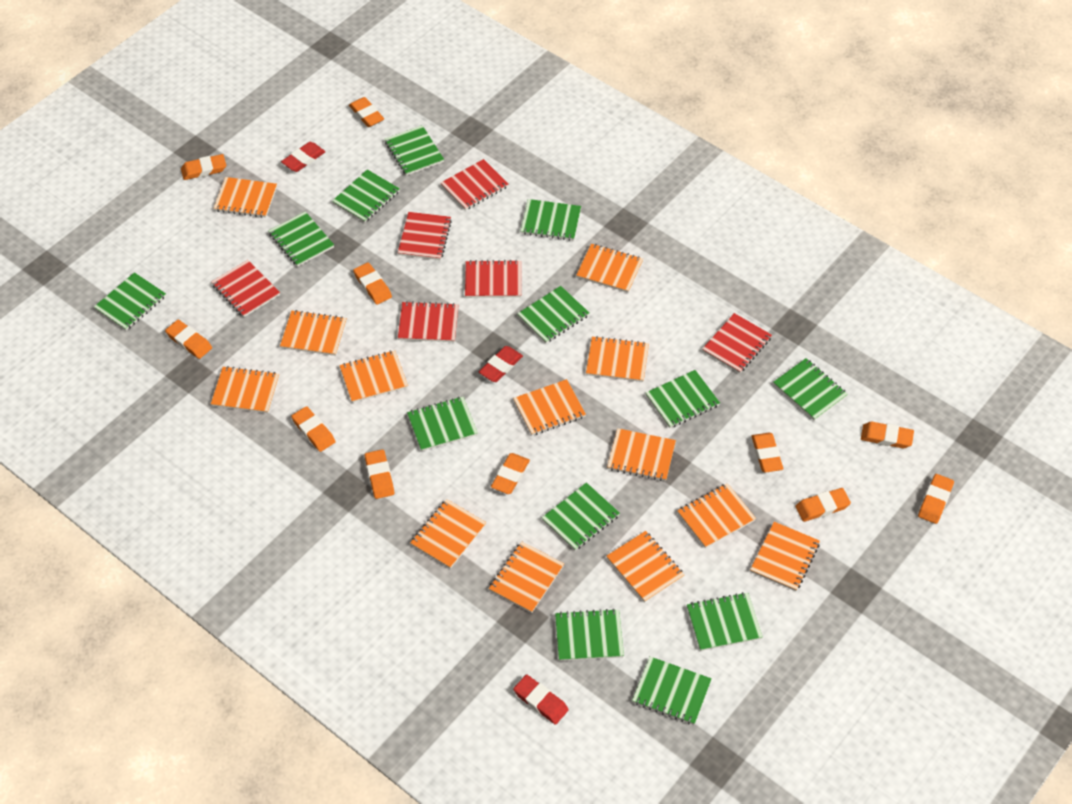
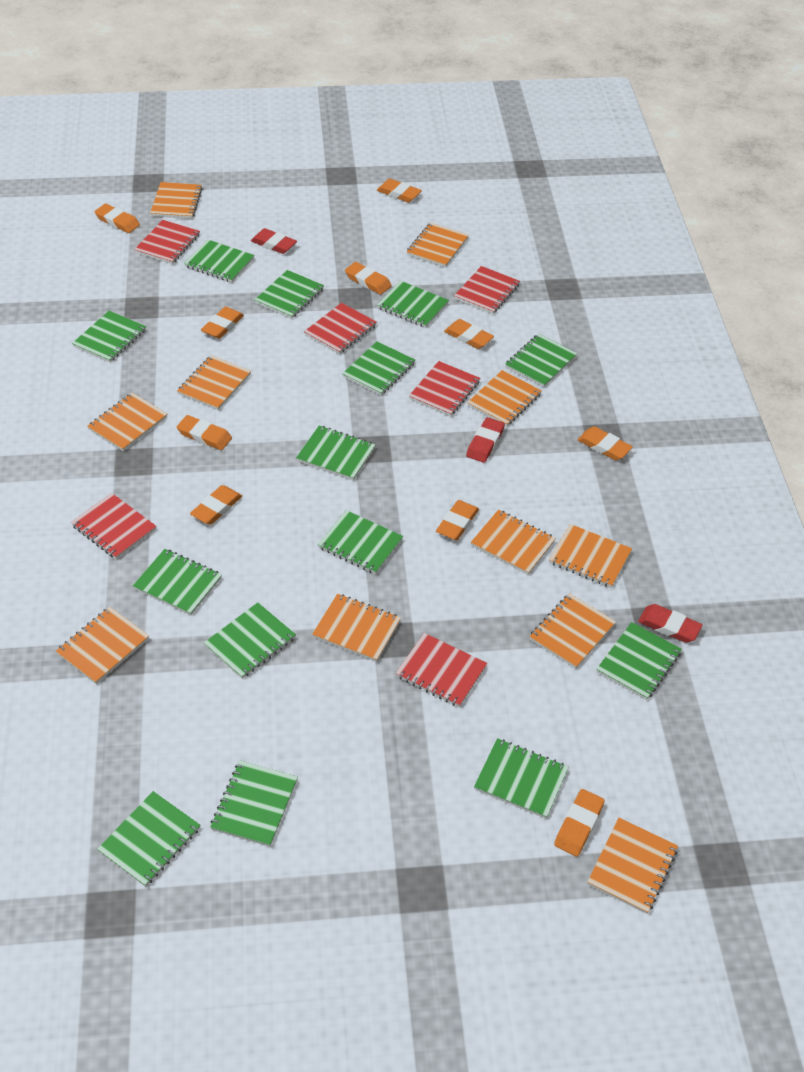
green notebook: 13 -> 14
orange eraser: 11 -> 10
orange notebook: 13 -> 11

